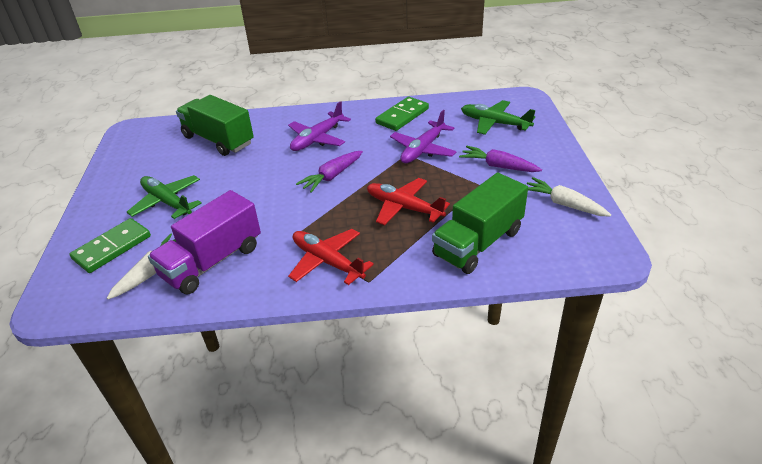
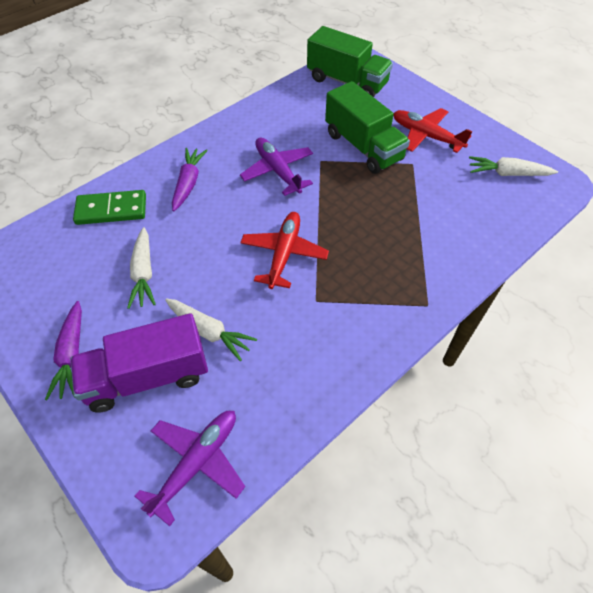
green domino: 2 -> 1
green plane: 2 -> 0
white carrot: 2 -> 3

